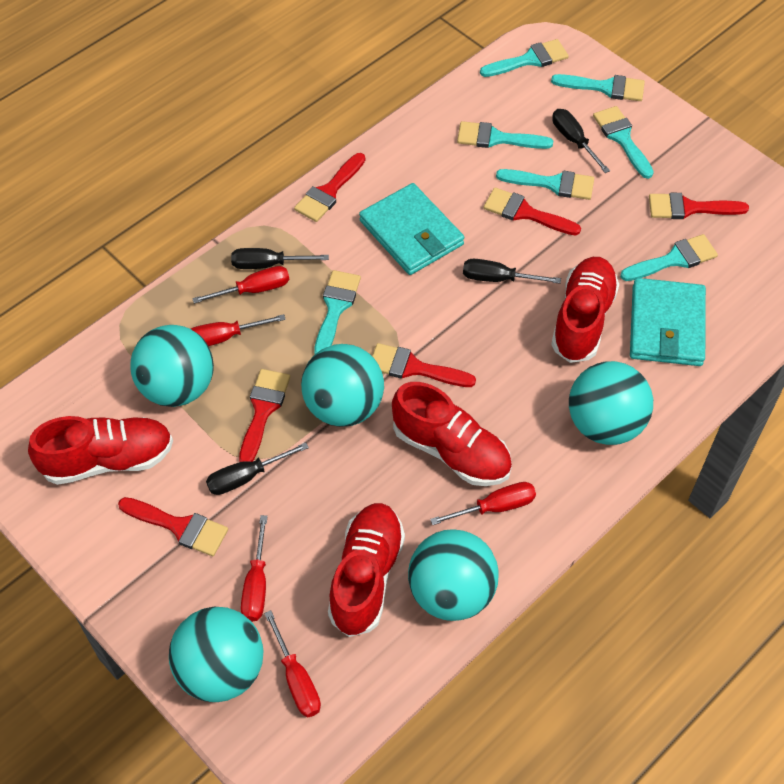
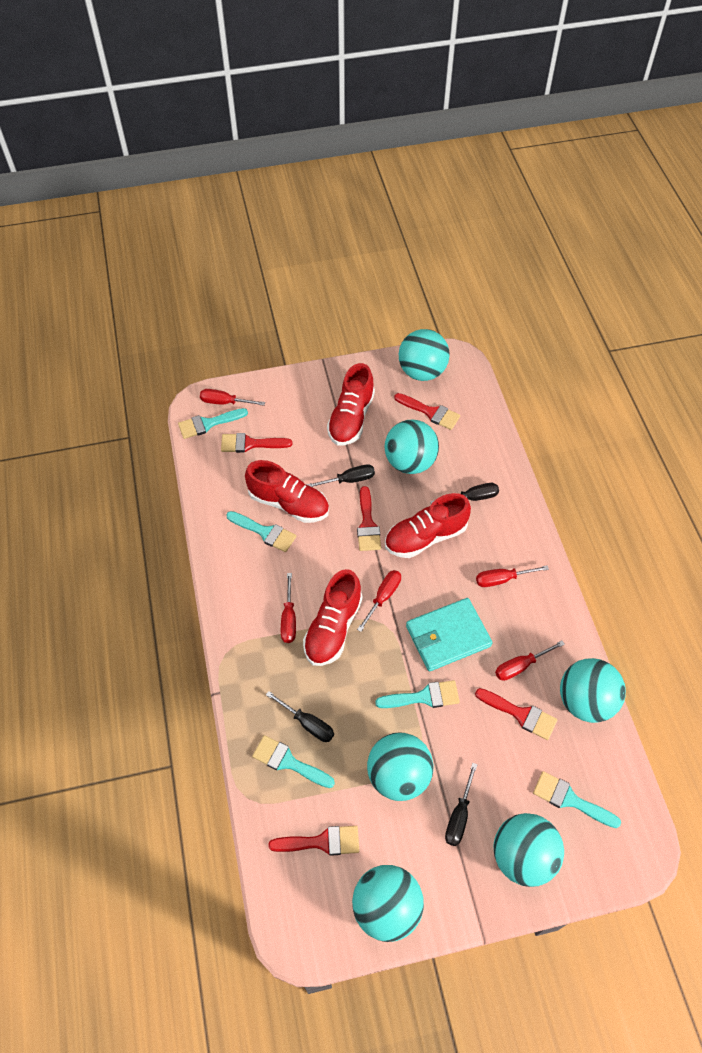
red brush: 6 -> 5
turquoise ball: 5 -> 6
turquoise brush: 7 -> 5
turquoise wallet: 2 -> 1

